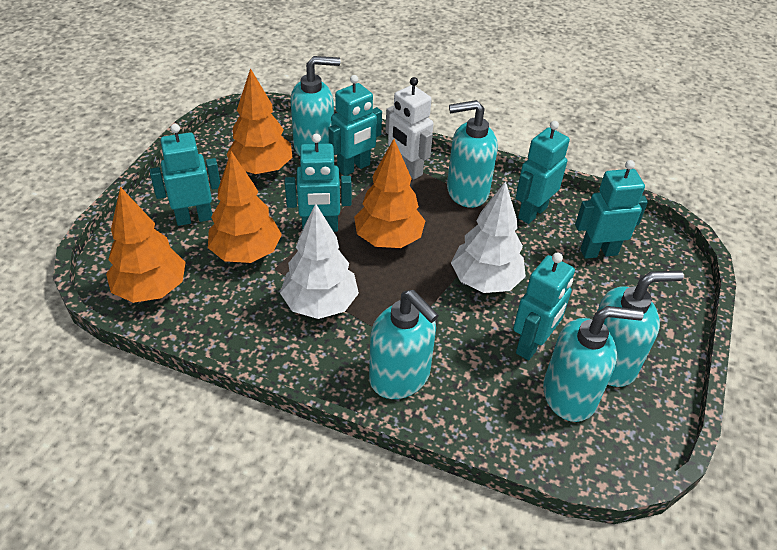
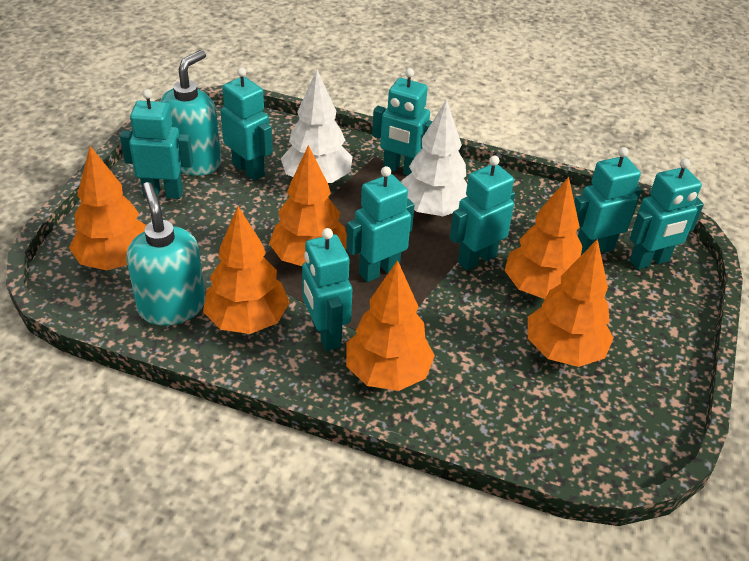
orange tree: 4 -> 6
turquoise robot: 6 -> 8
turquoise soap dispenser: 5 -> 2
white robot: 1 -> 0

